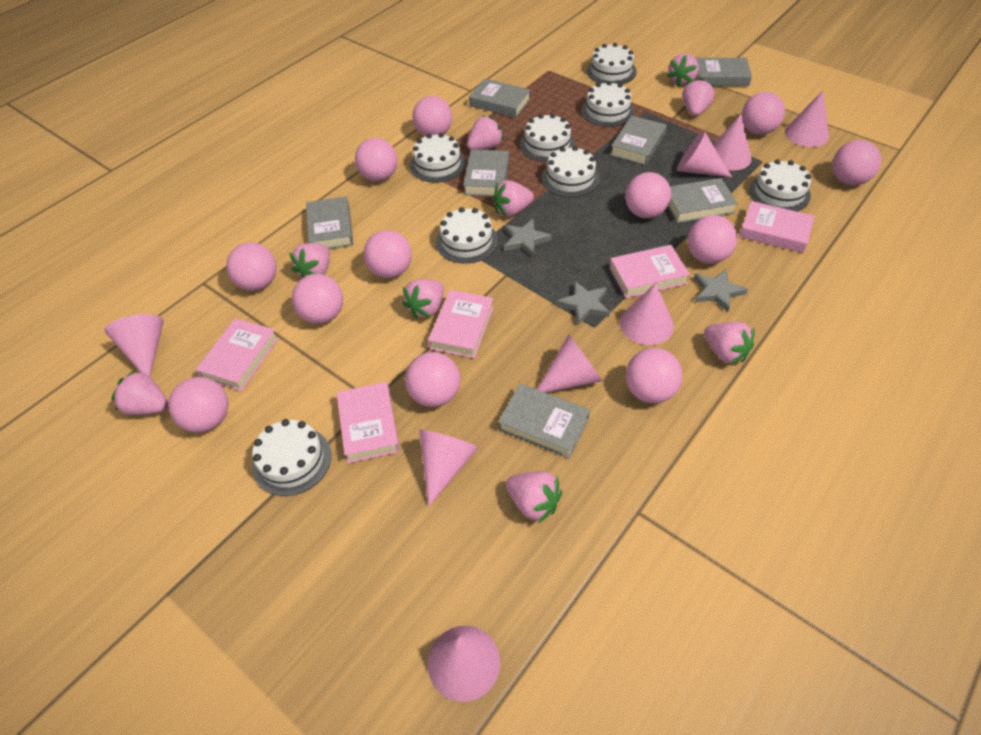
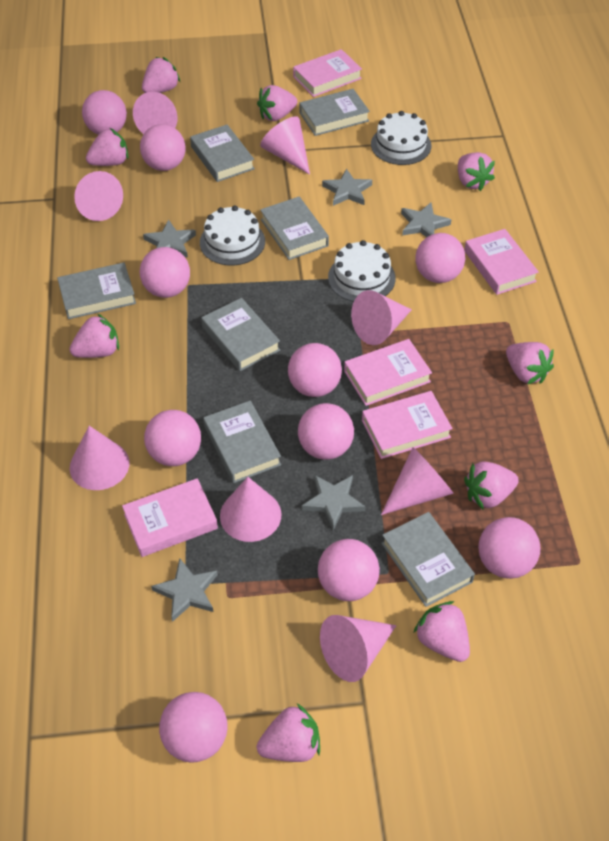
grey star: 3 -> 5
pink ball: 12 -> 10
white cake: 8 -> 3

